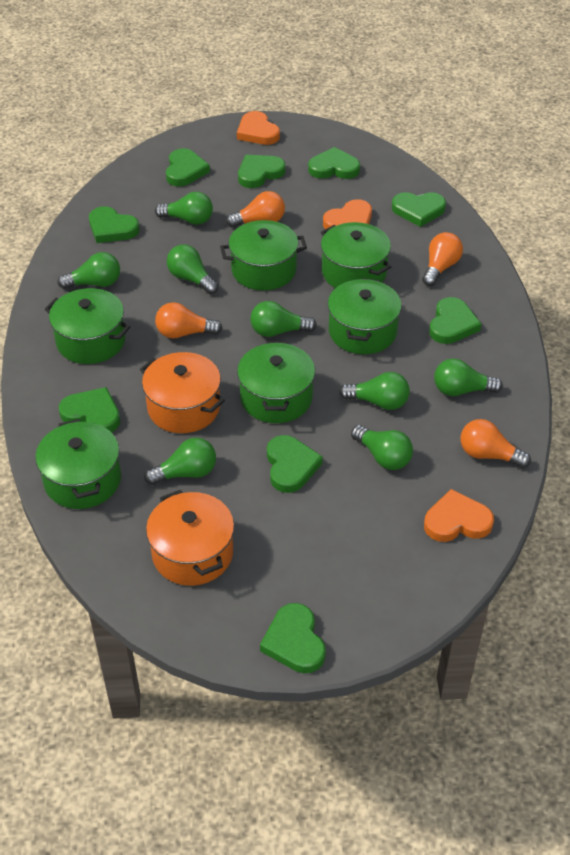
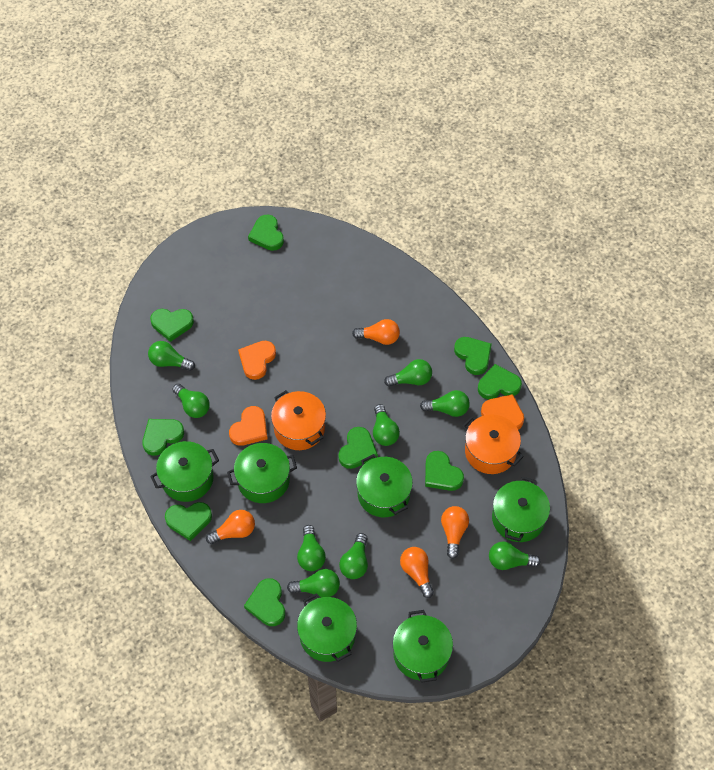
green light bulb: 8 -> 9

